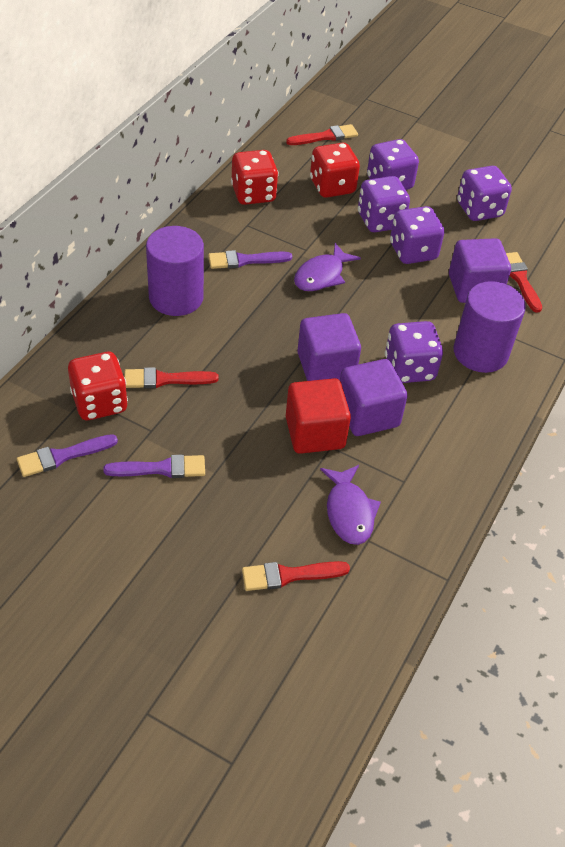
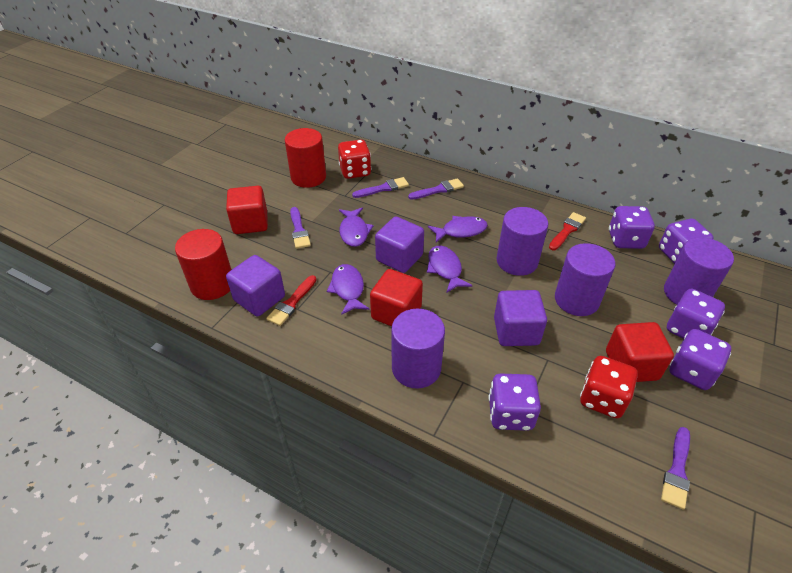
purple brush: 3 -> 4
purple cylinder: 2 -> 4
purple fish: 2 -> 4
red brush: 4 -> 2
red cube: 1 -> 3
red cylinder: 0 -> 2
red dice: 3 -> 2

